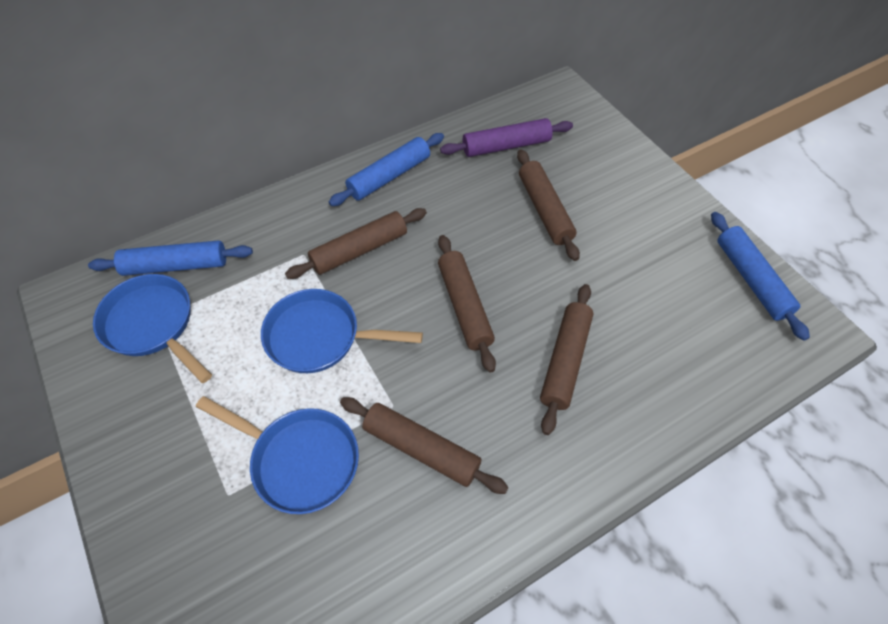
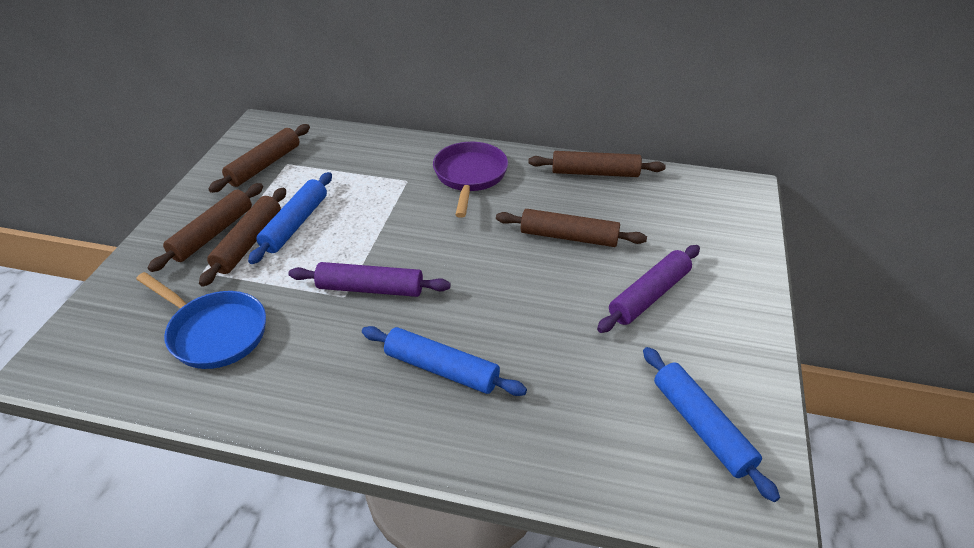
blue pan: 3 -> 1
purple pan: 0 -> 1
purple rolling pin: 1 -> 2

